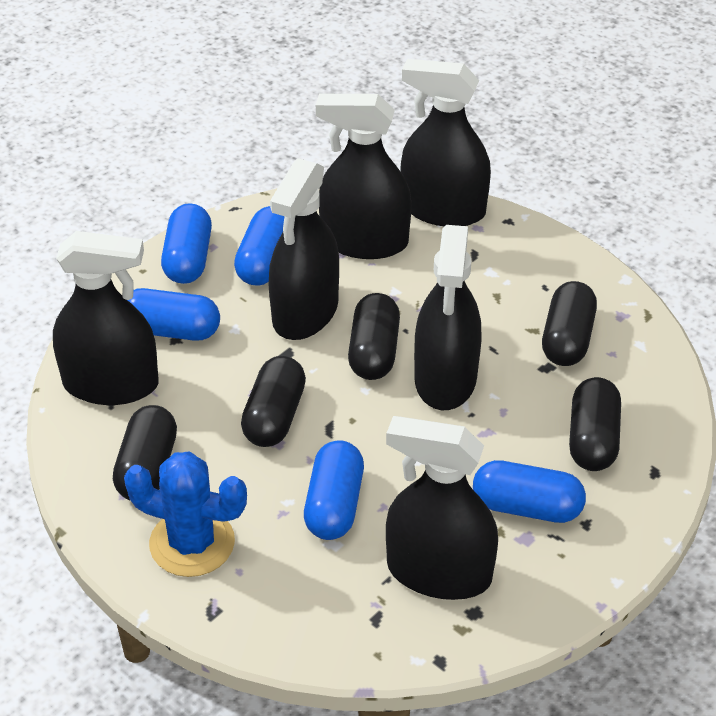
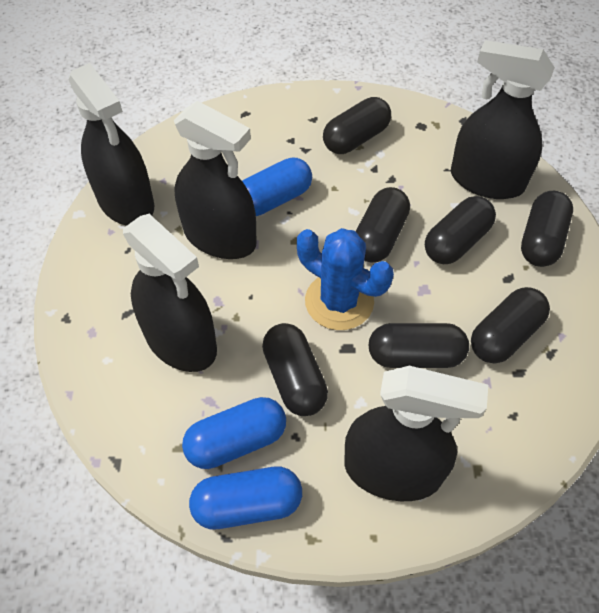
black capsule: 5 -> 7
black spray bottle: 6 -> 5
blue capsule: 5 -> 3

